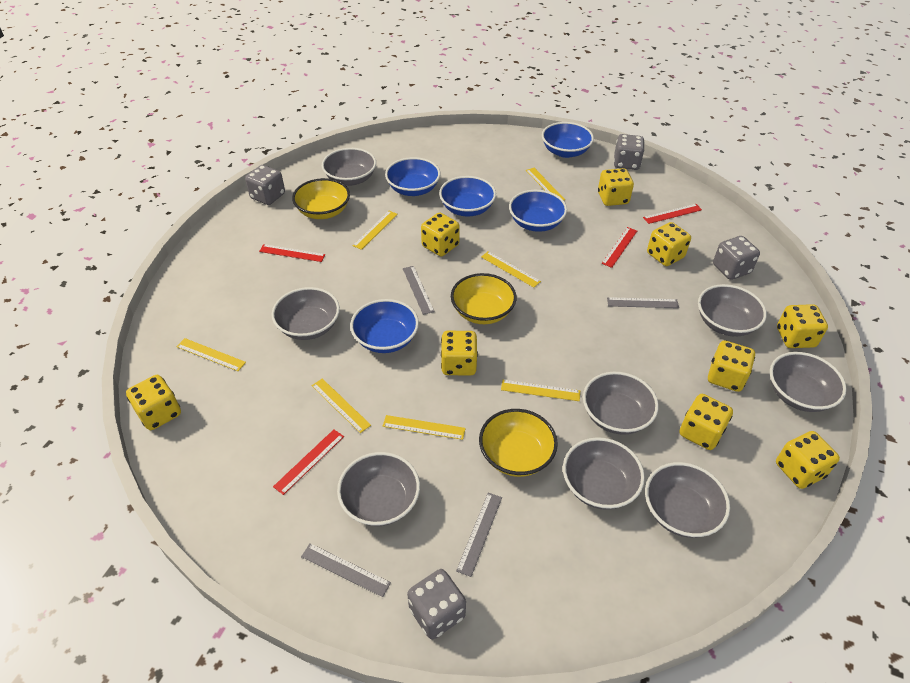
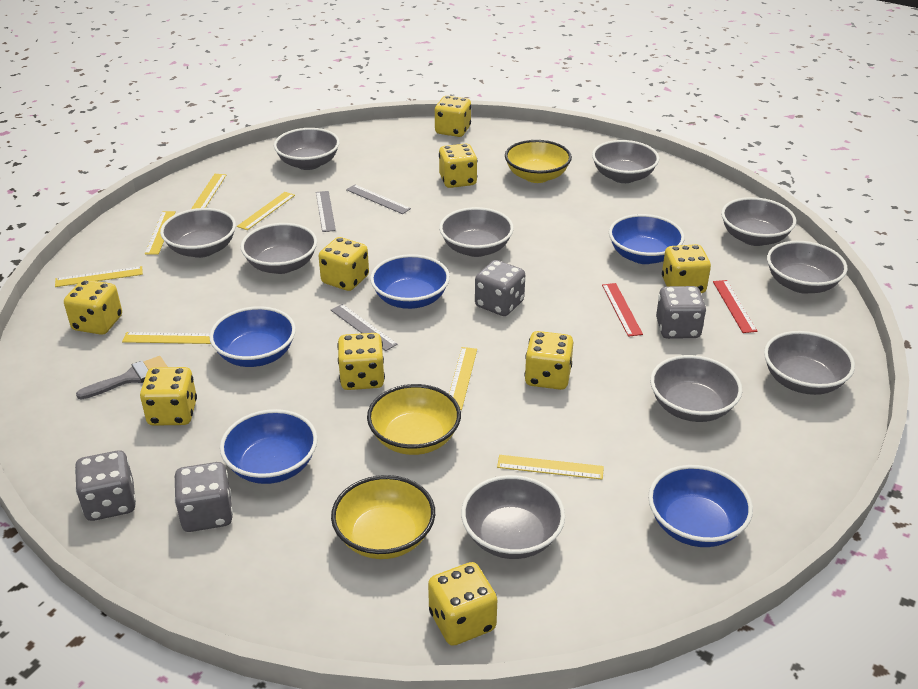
grey bowl: 8 -> 10
grey brush: 0 -> 1
grey ruler: 4 -> 3
red ruler: 4 -> 2

